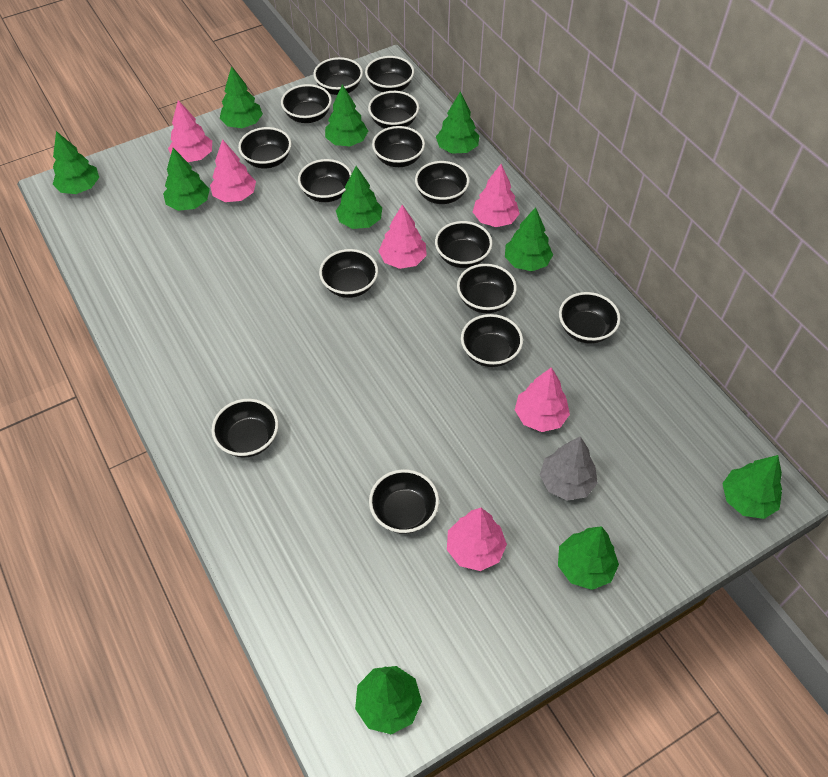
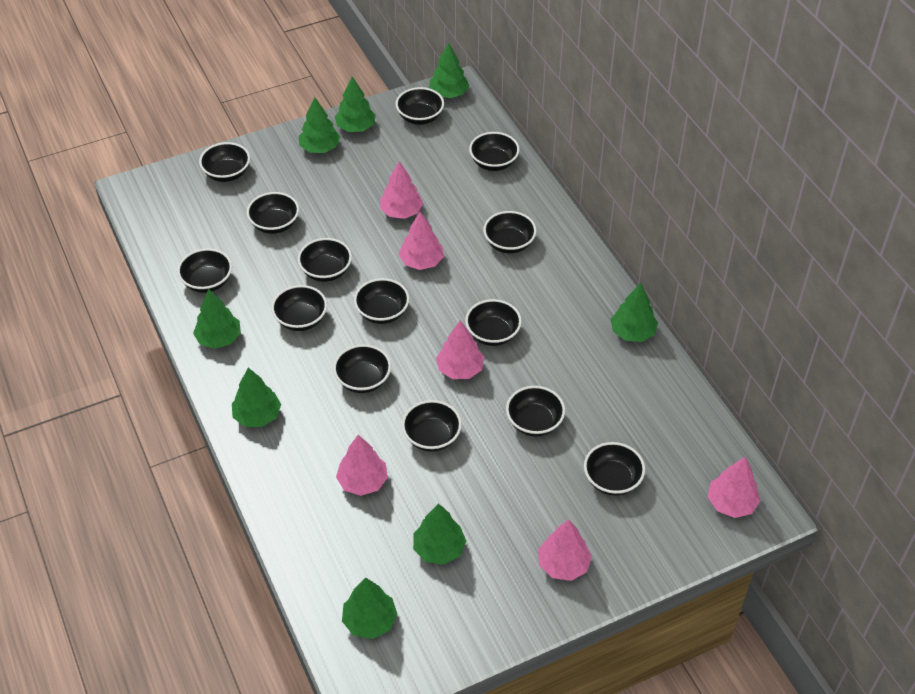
black bowl: 15 -> 14
green tree: 10 -> 8
grey tree: 1 -> 0

